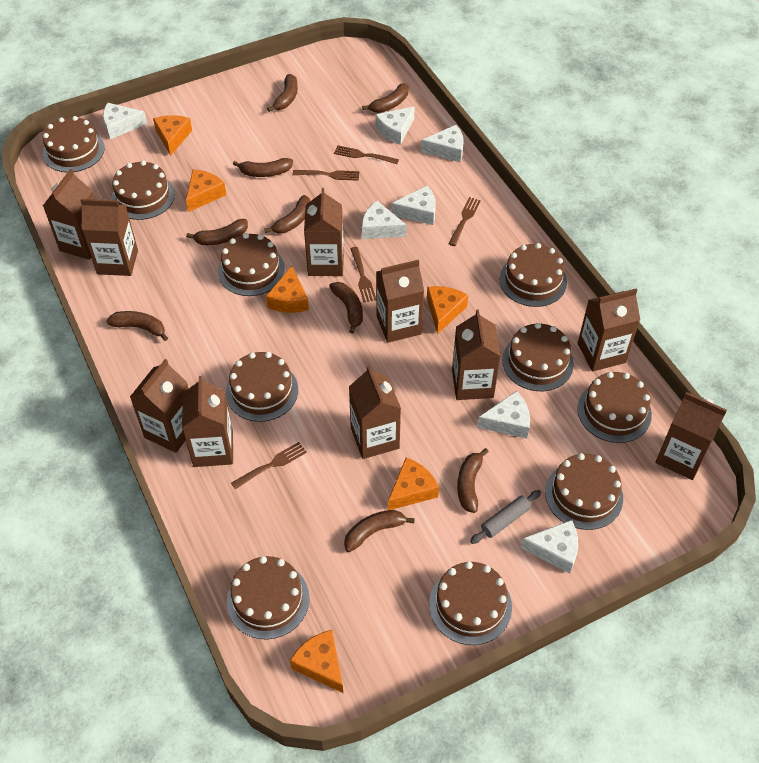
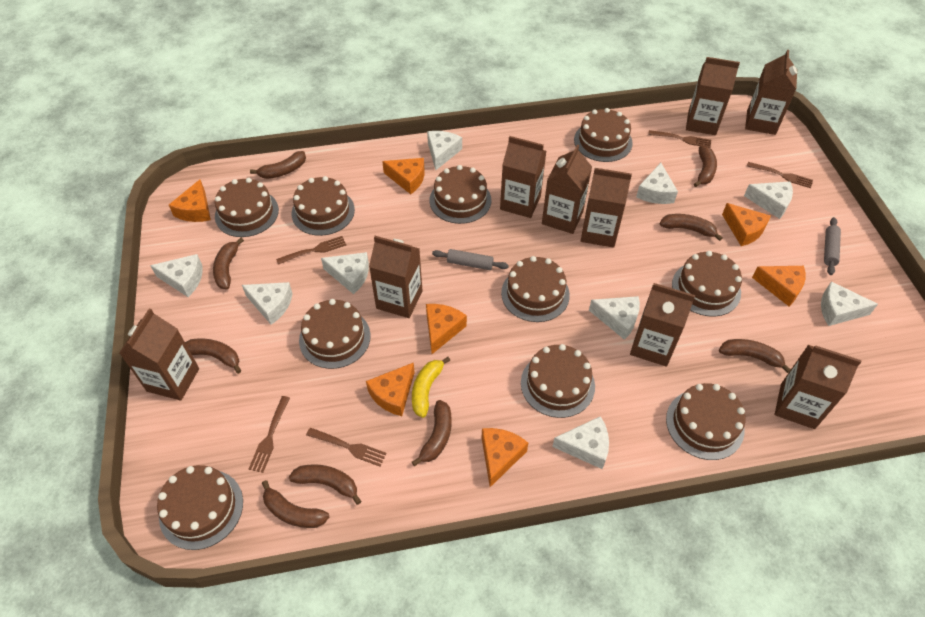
brown carton: 10 -> 9
grey rolling pin: 1 -> 2
orange cheese: 6 -> 7
white cheese: 7 -> 9
yellow banana: 0 -> 1

